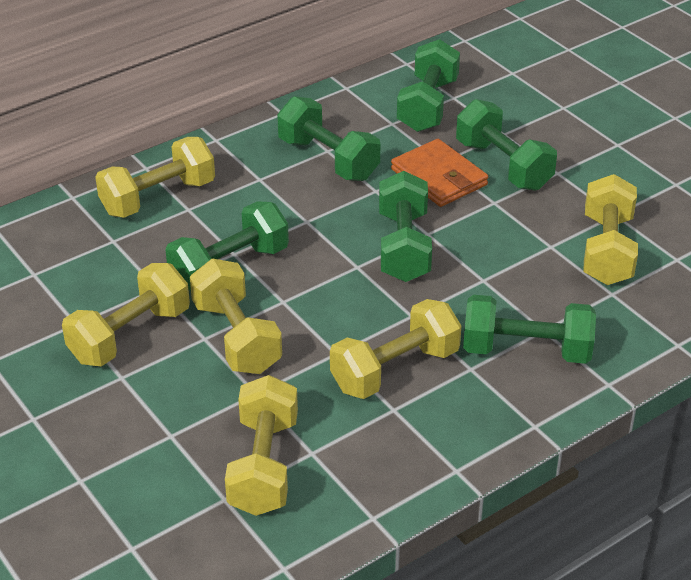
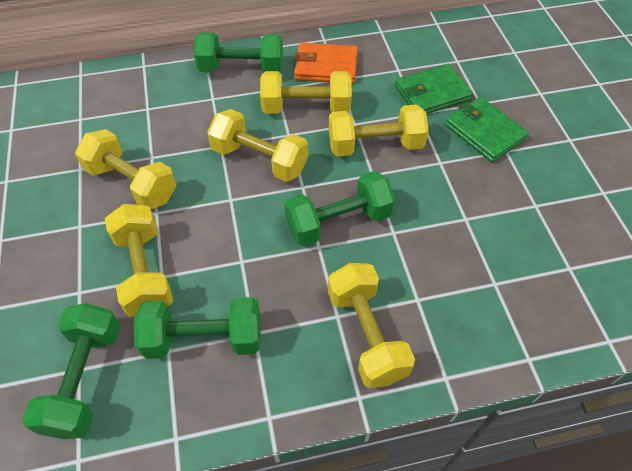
green dumbbell: 6 -> 4
green wallet: 0 -> 2

